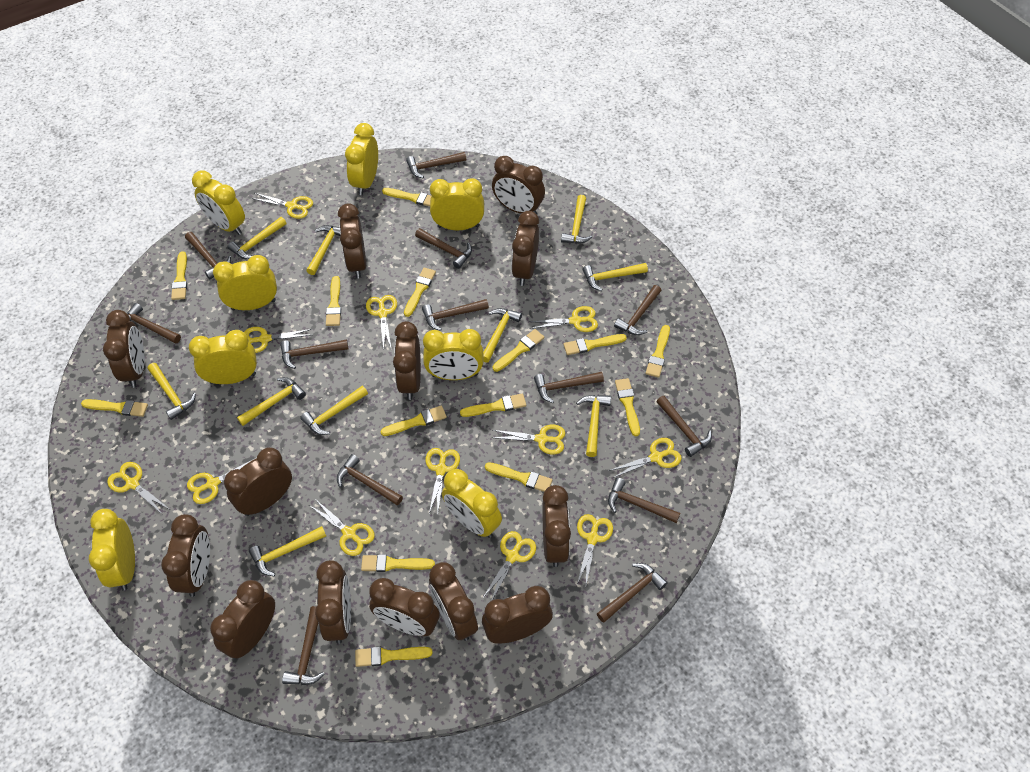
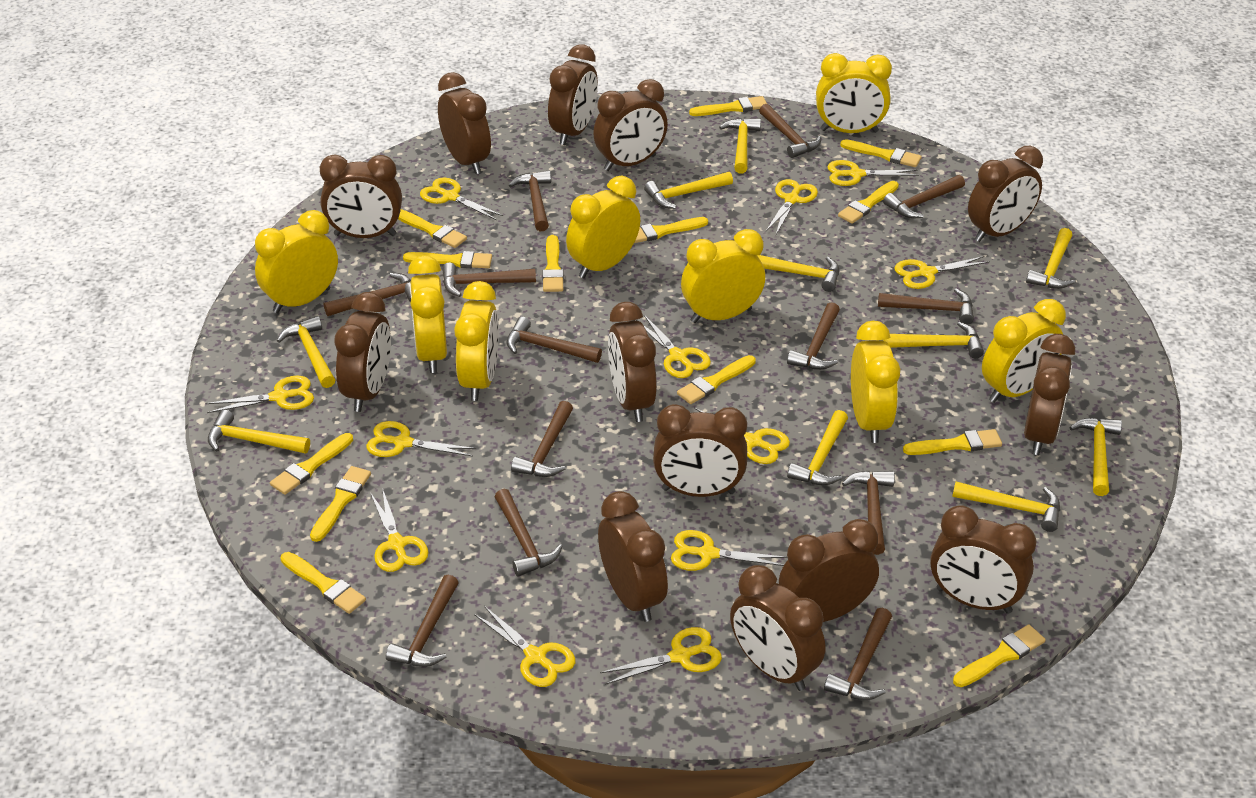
yellow brush: 14 -> 13

